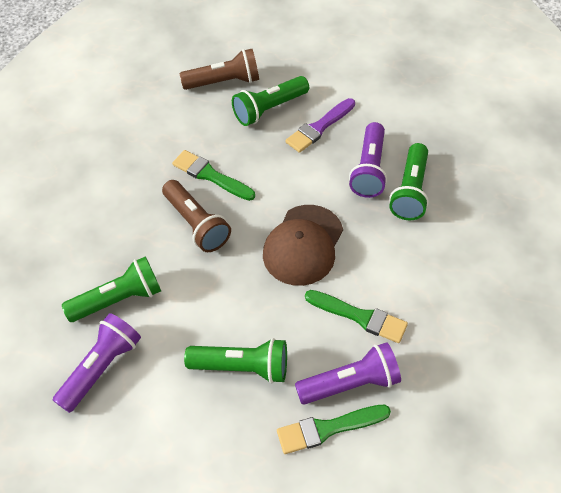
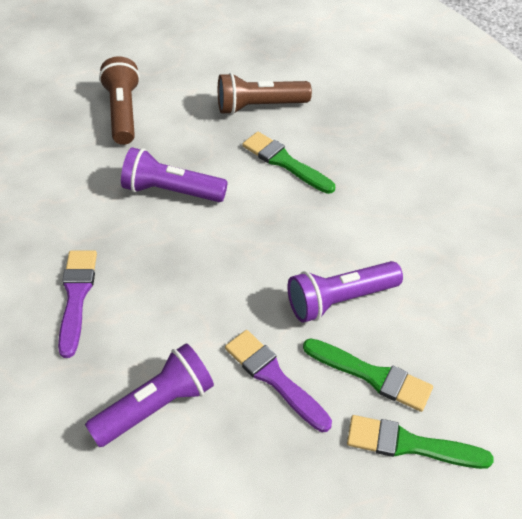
brown cap: 1 -> 0
green flashlight: 4 -> 0
purple brush: 1 -> 2

